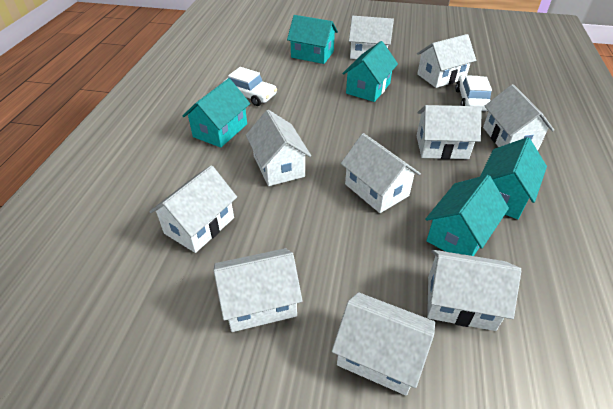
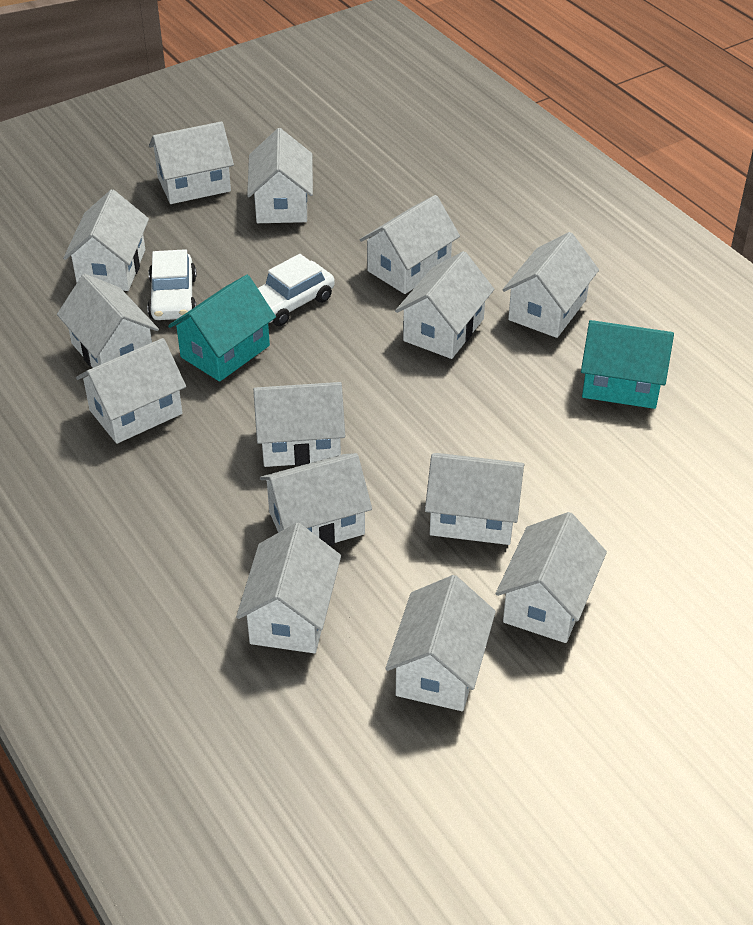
turquoise house: 5 -> 2
white house: 10 -> 14

